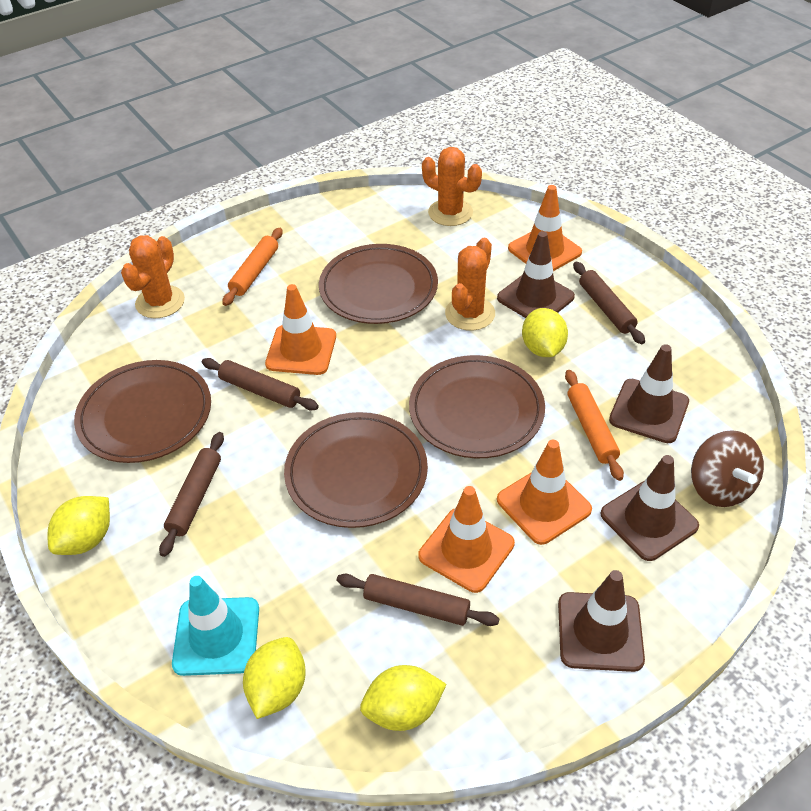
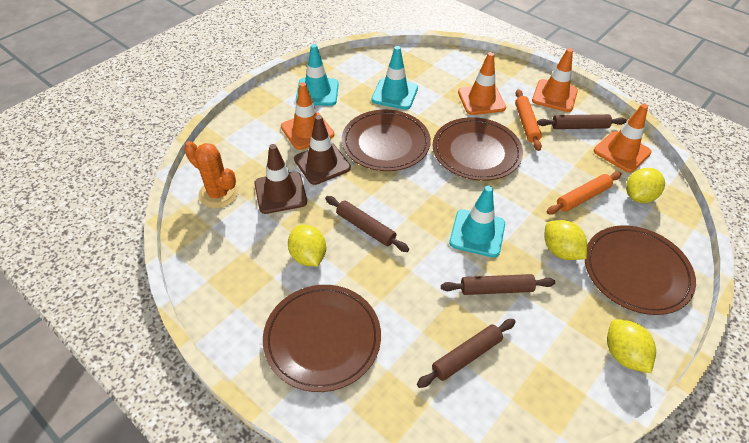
brown spinning top: 1 -> 0
brown traffic cone: 4 -> 2
orange cactus: 3 -> 1
turquoise traffic cone: 1 -> 3

